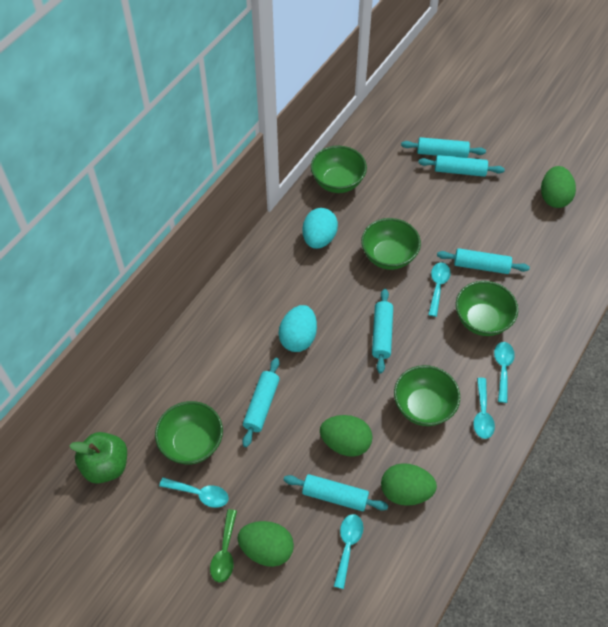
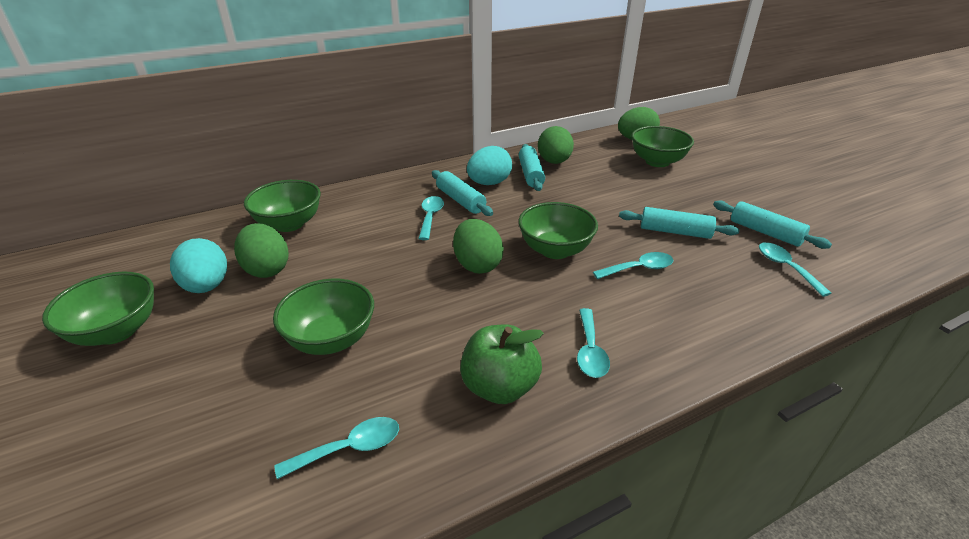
green spoon: 1 -> 0
turquoise rolling pin: 6 -> 4

